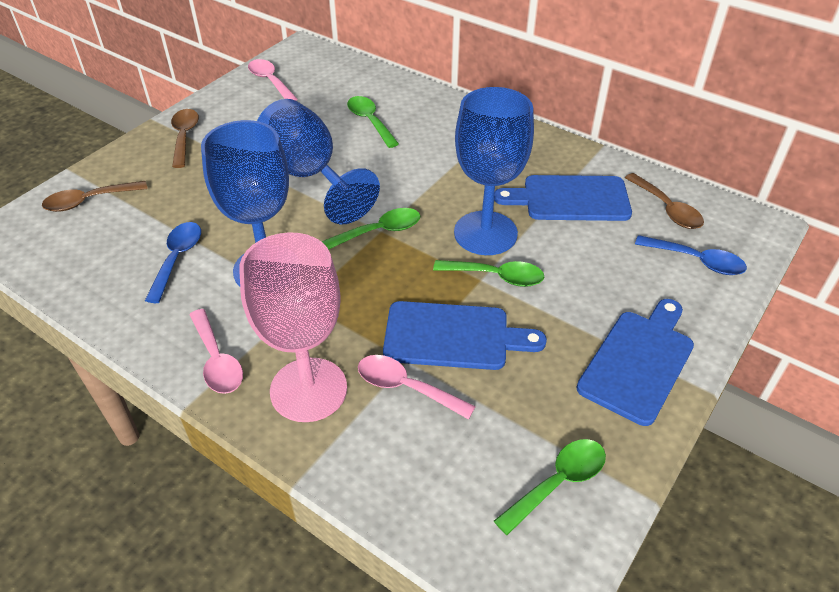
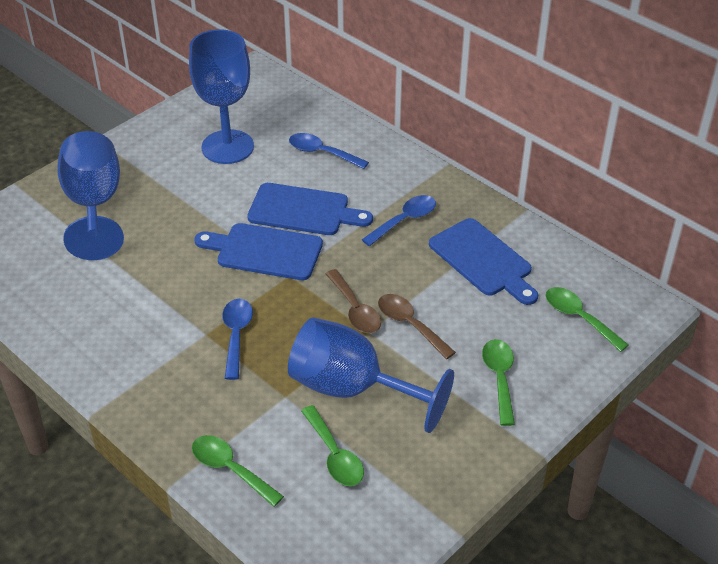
blue spoon: 2 -> 3
brown spoon: 3 -> 2
pink goblet: 1 -> 0
pink spoon: 3 -> 0

